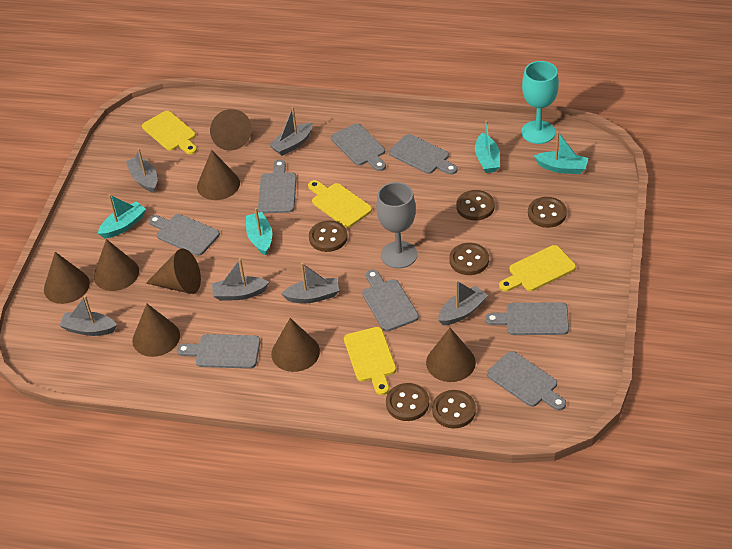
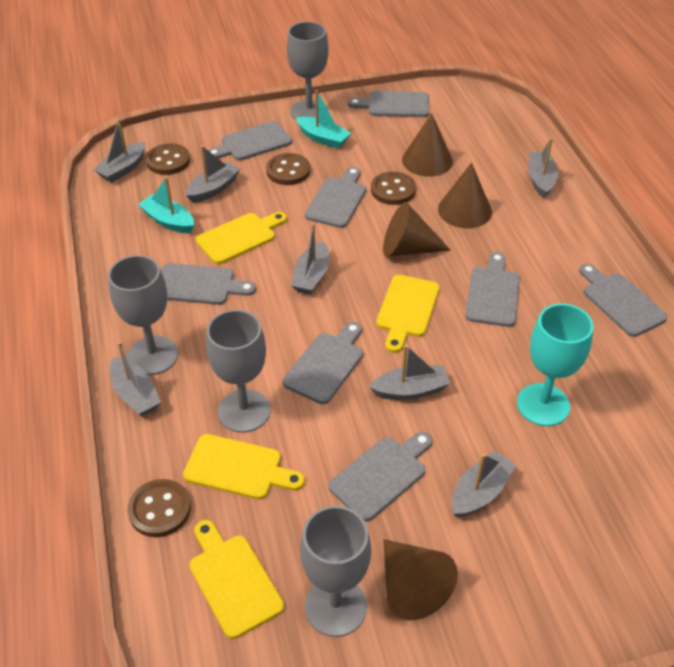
brown button: 6 -> 4
brown cone: 8 -> 4
grey boat: 6 -> 7
grey goblet: 1 -> 4
turquoise boat: 4 -> 2

